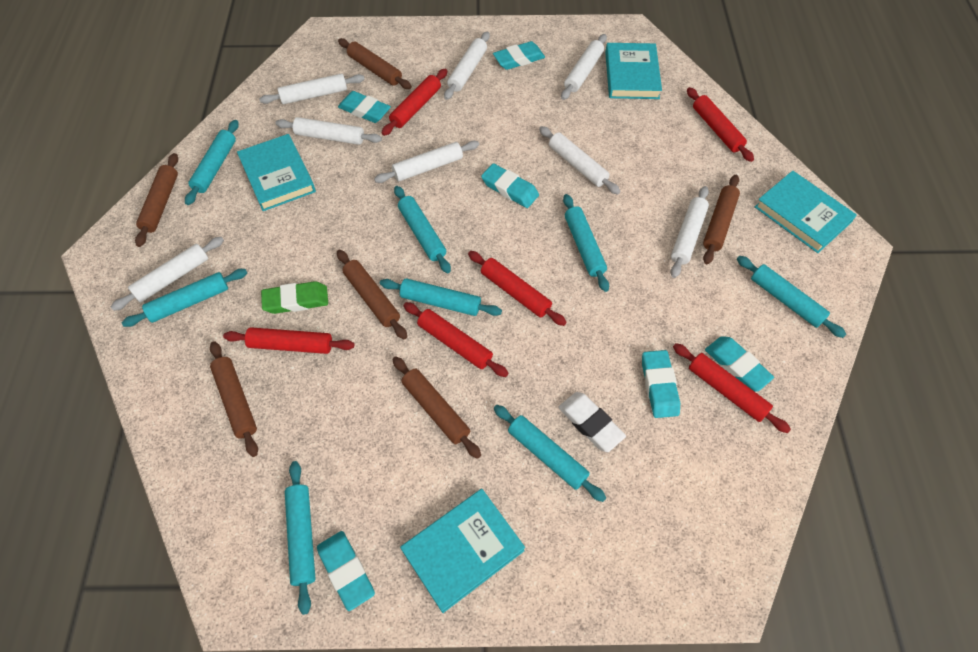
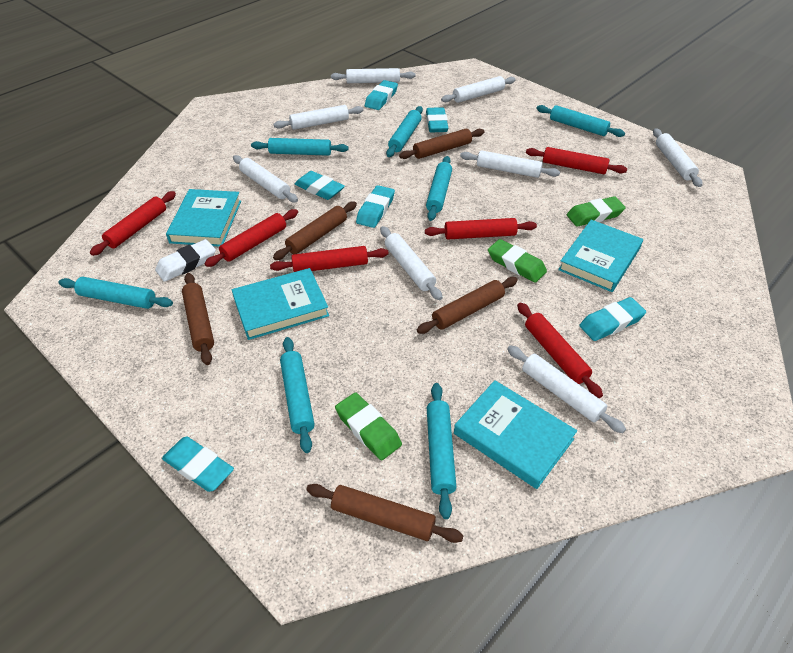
brown rolling pin: 6 -> 5
green eraser: 1 -> 3
turquoise rolling pin: 8 -> 7

